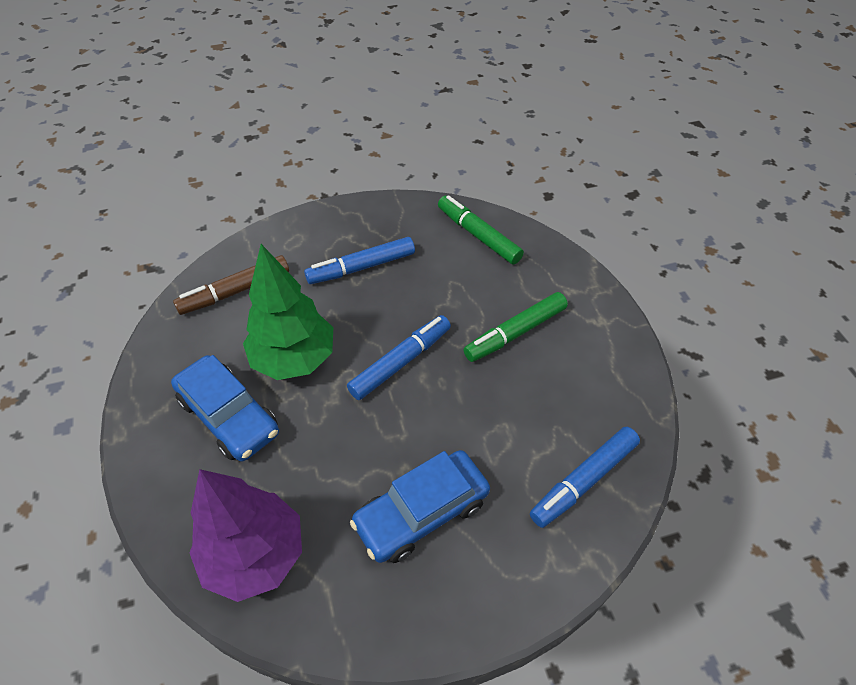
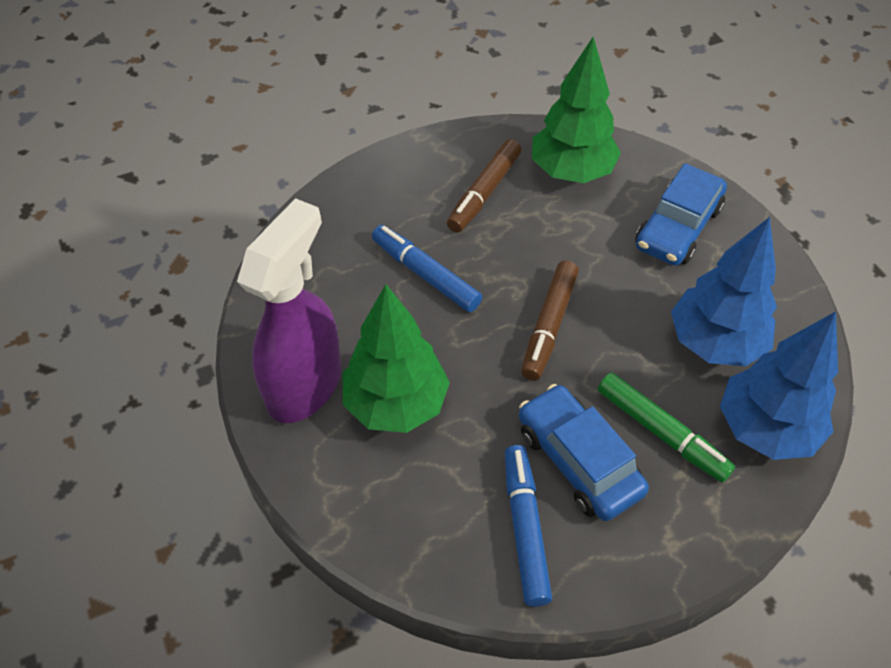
blue marker: 3 -> 2
blue tree: 0 -> 2
brown marker: 1 -> 2
green marker: 2 -> 1
green tree: 1 -> 2
purple spray bottle: 0 -> 1
purple tree: 1 -> 0

